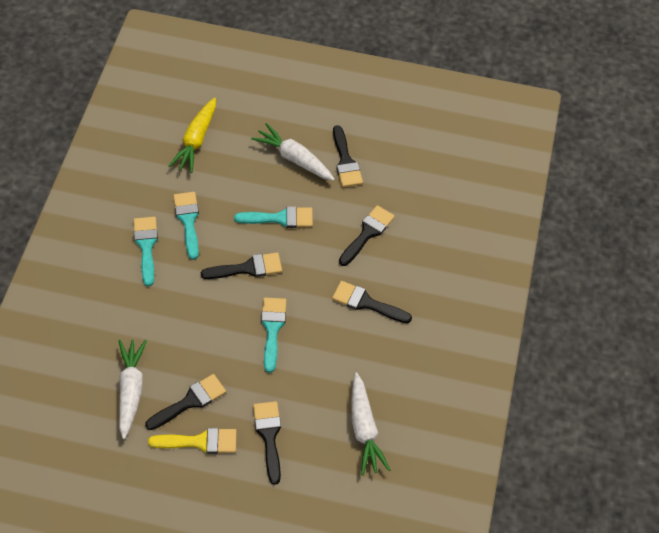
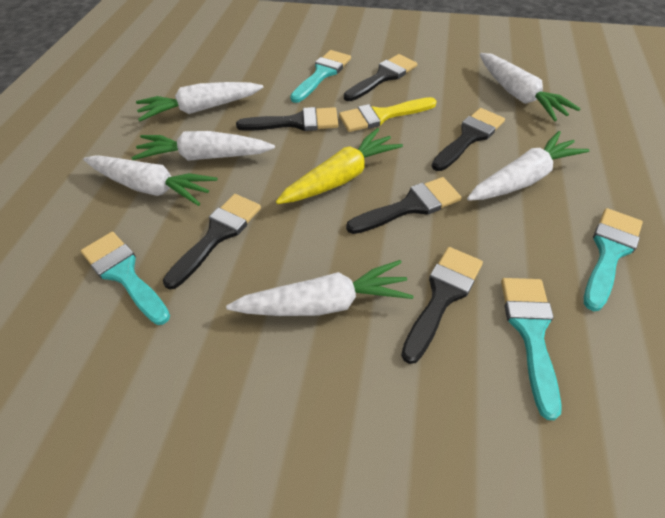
white carrot: 3 -> 6

